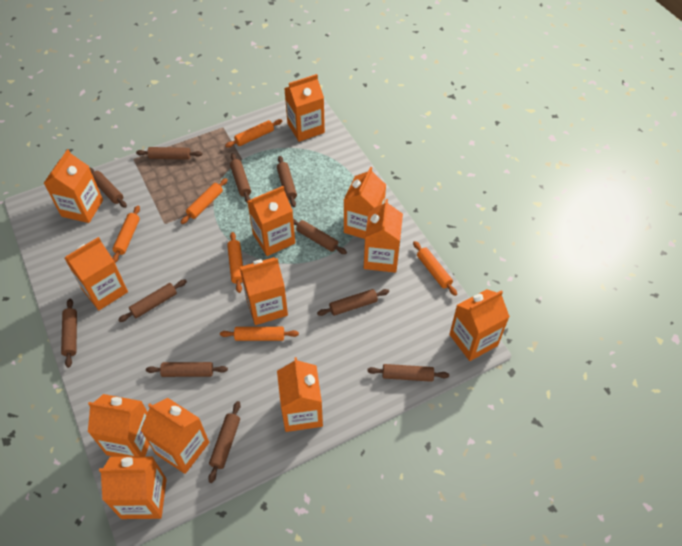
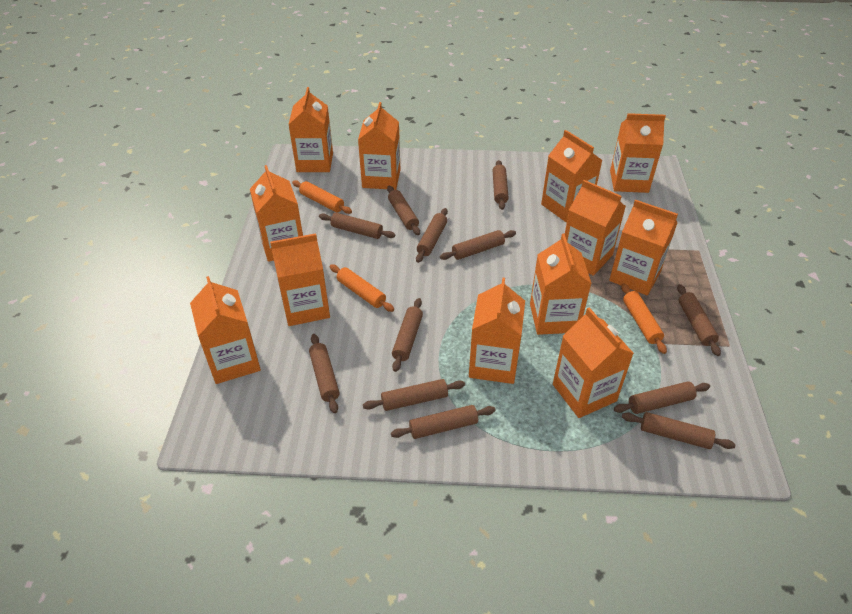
brown rolling pin: 11 -> 12
orange rolling pin: 6 -> 3

